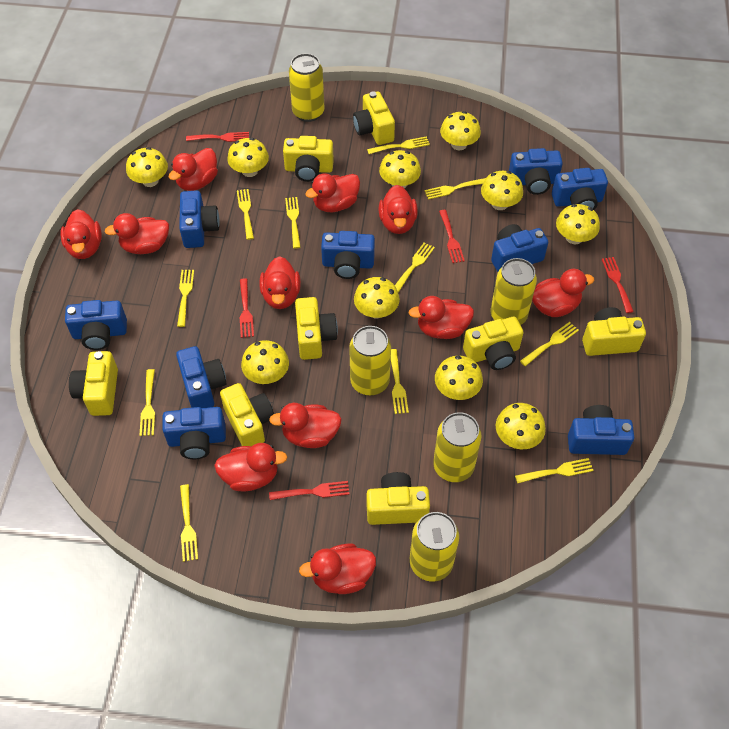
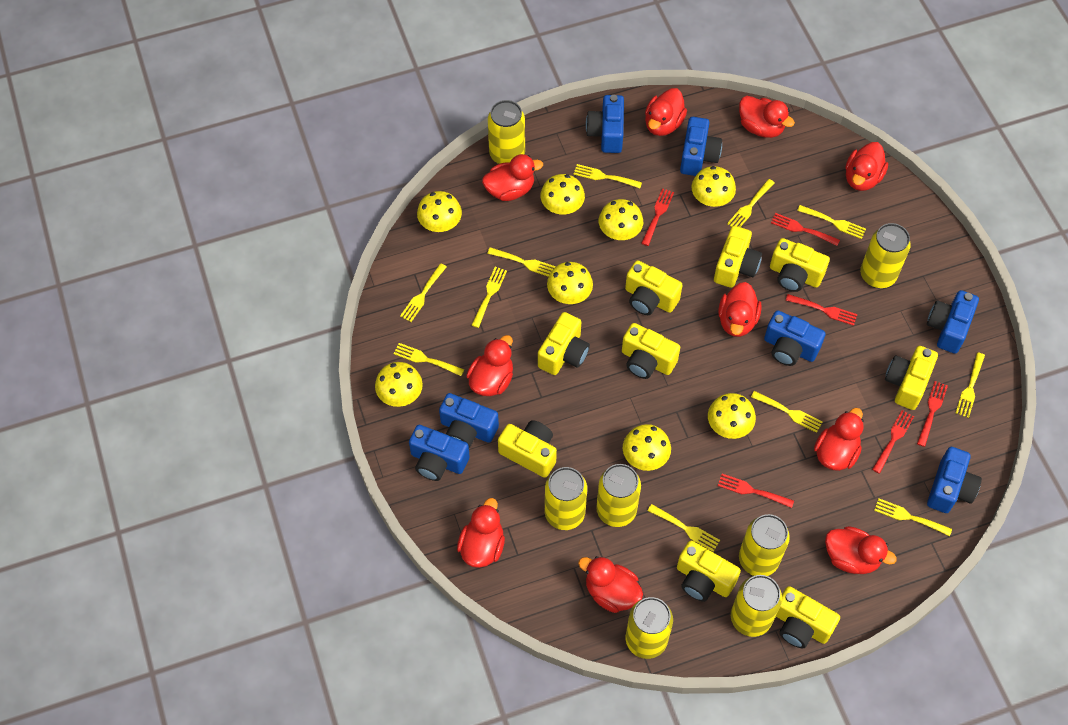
blue camera: 9 -> 7
red duck: 11 -> 10
red fork: 5 -> 6
yellow camera: 8 -> 9
yellow can: 5 -> 7
yellow mushroom: 10 -> 8

